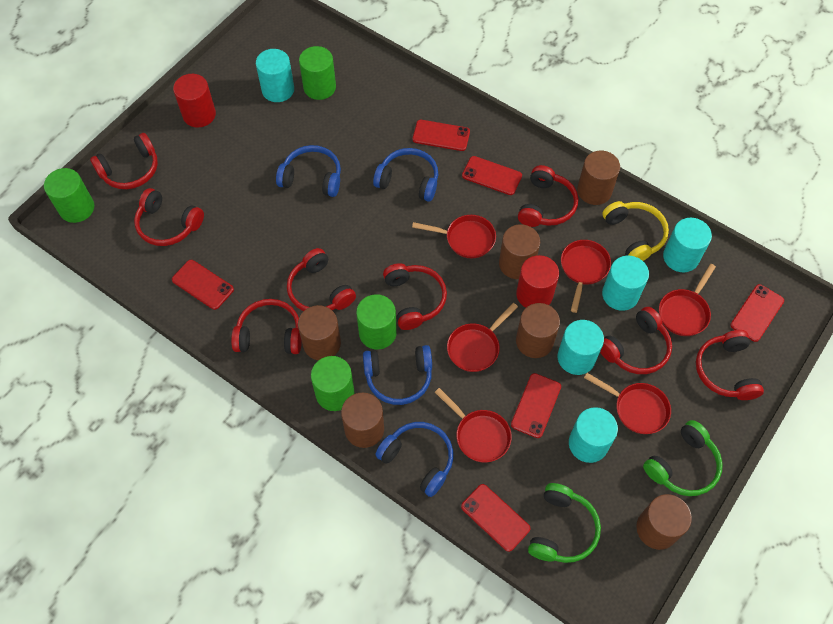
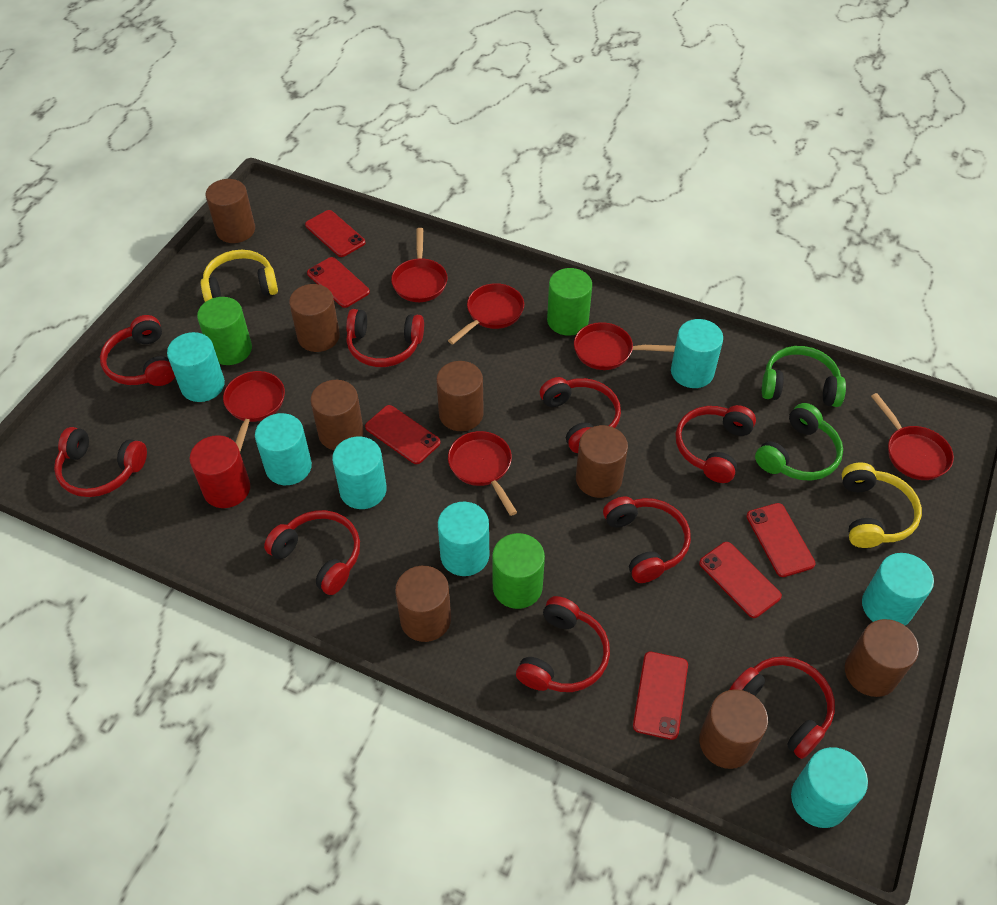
blue headphones: 4 -> 0
brown cylinder: 6 -> 8
green cylinder: 4 -> 3
red cylinder: 2 -> 1
red headphones: 8 -> 9
turquoise cylinder: 5 -> 7
yellow headphones: 1 -> 2

